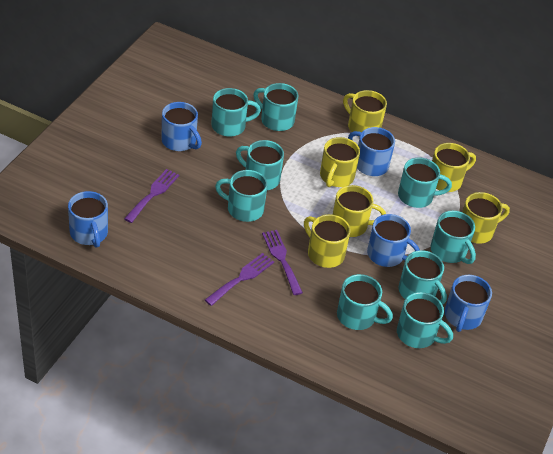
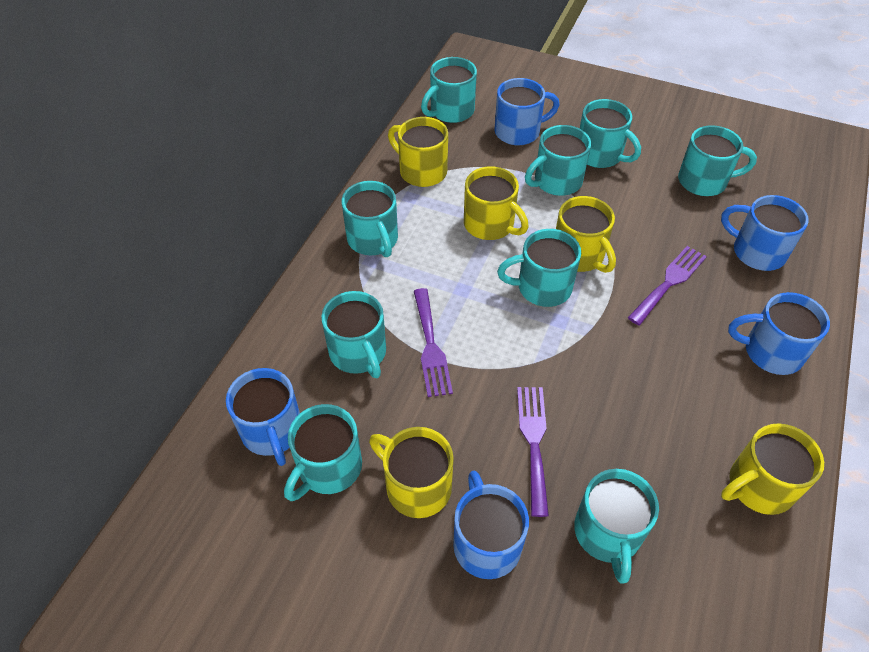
yellow mug: 6 -> 5

